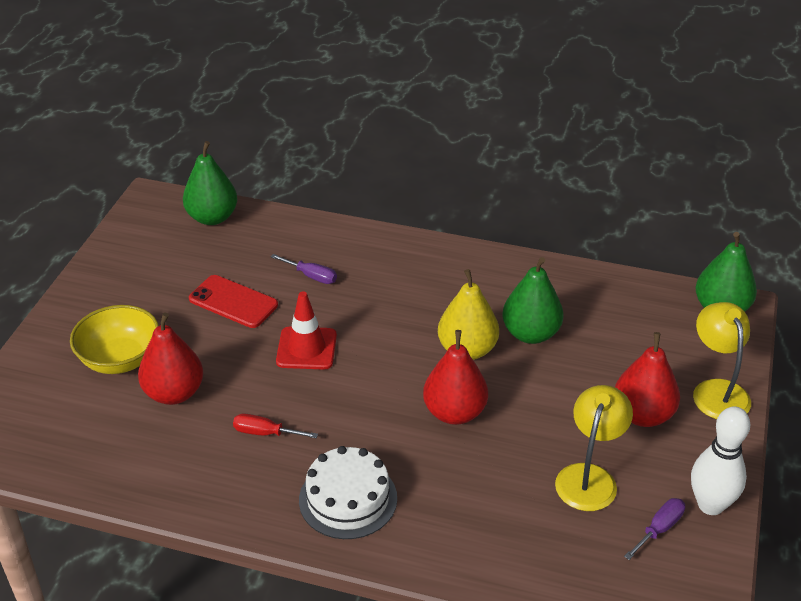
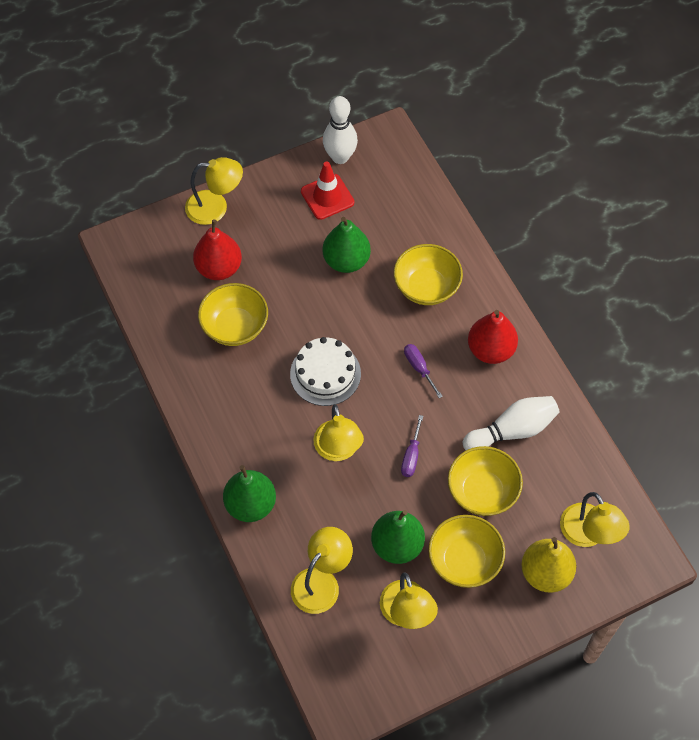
red pear: 3 -> 2
red phone: 1 -> 0
red screwdriver: 1 -> 0
white bowling pin: 1 -> 2
yellow bowl: 1 -> 4
yellow lamp: 2 -> 5

